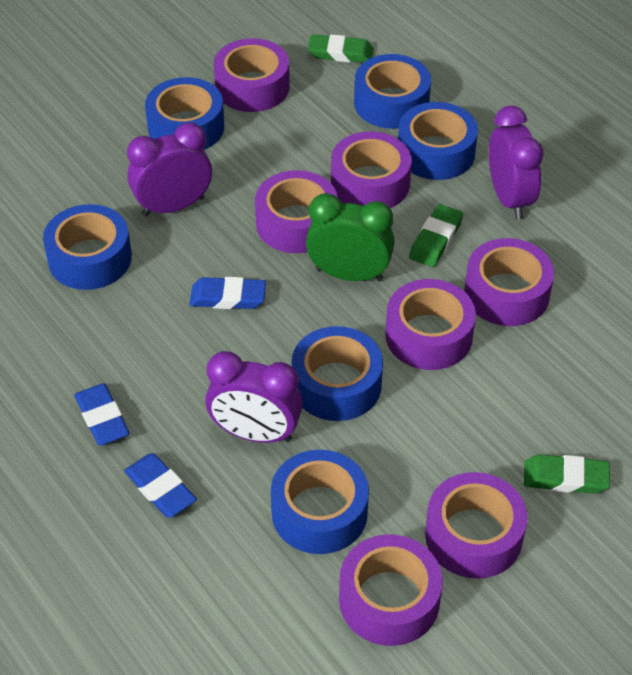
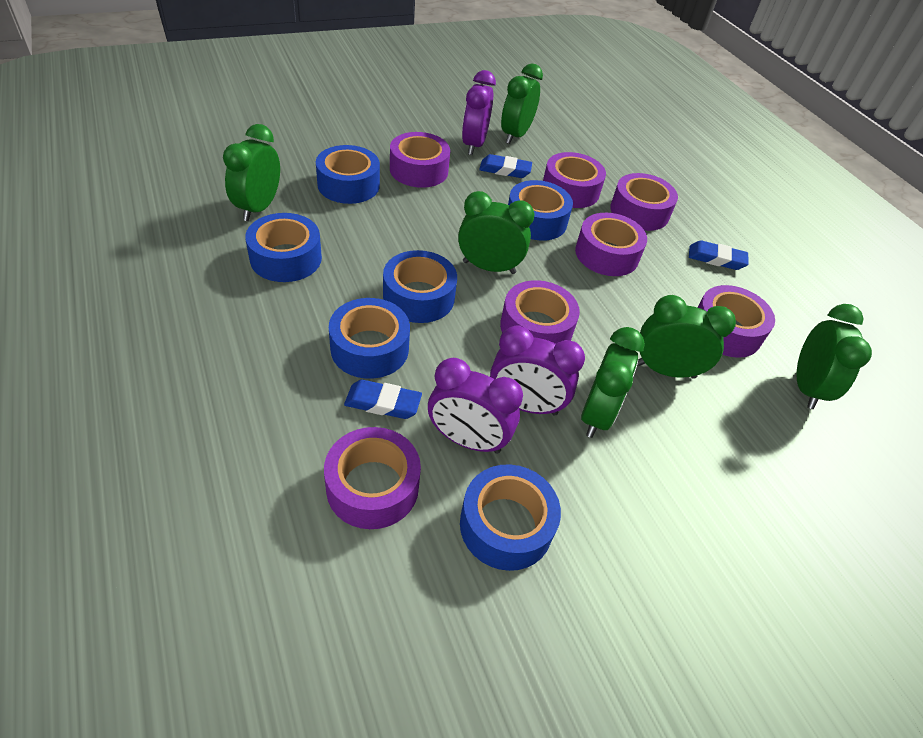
green clock: 1 -> 6
green eraser: 3 -> 0

